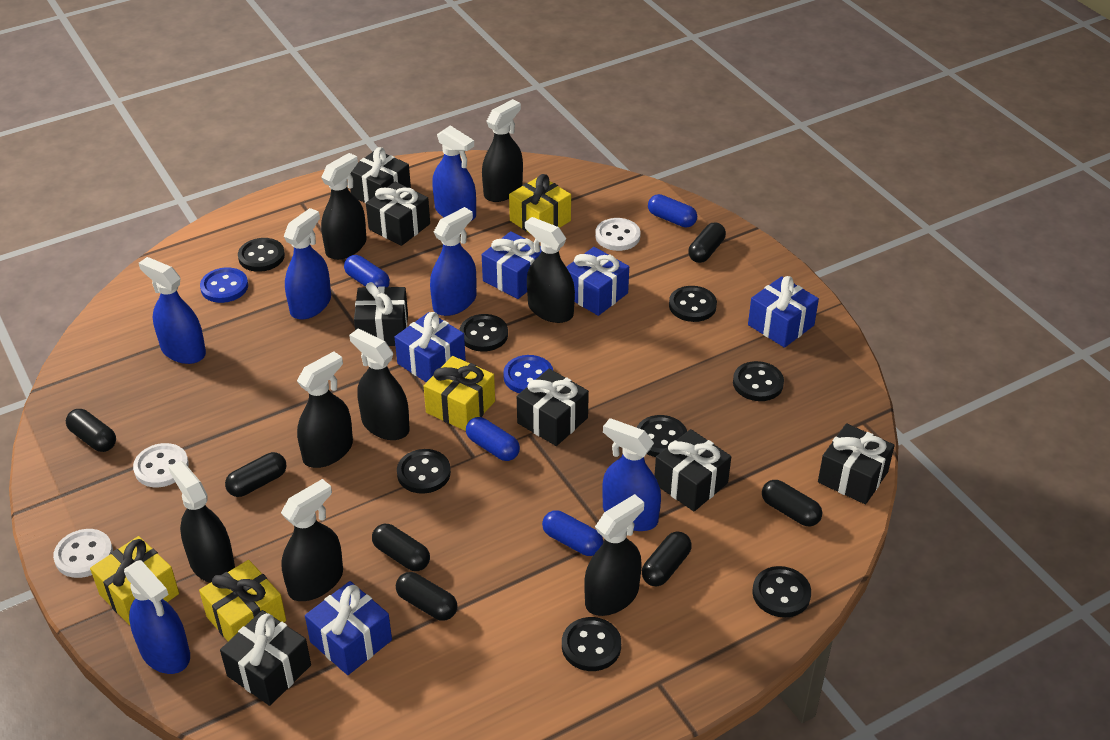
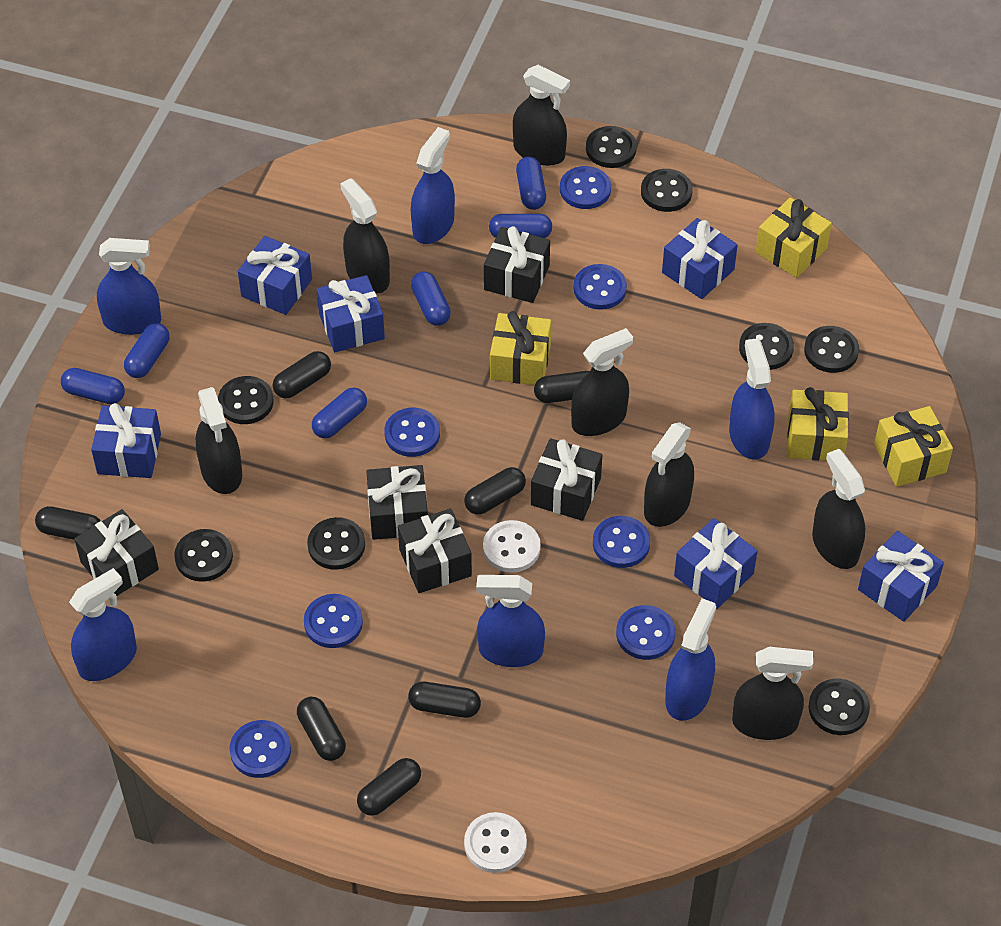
black gift: 7 -> 5
black spray bottle: 8 -> 7
blue button: 2 -> 7
blue capsule: 4 -> 6
blue gift: 5 -> 6
white button: 3 -> 2

